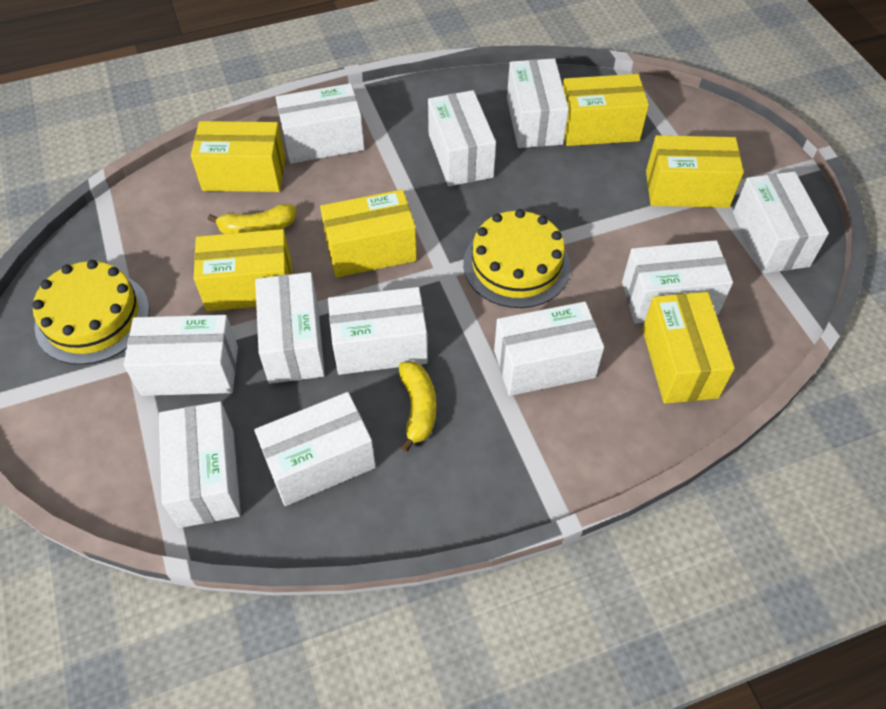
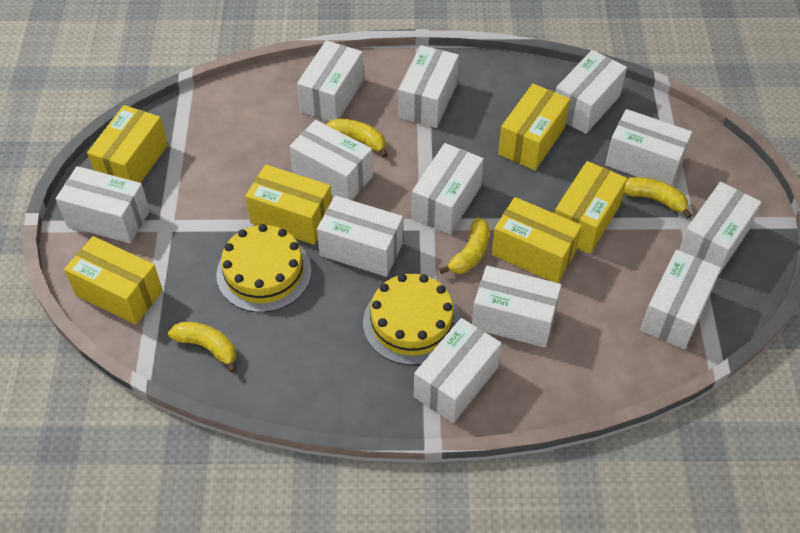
white box: 11 -> 12
yellow banana: 2 -> 4

